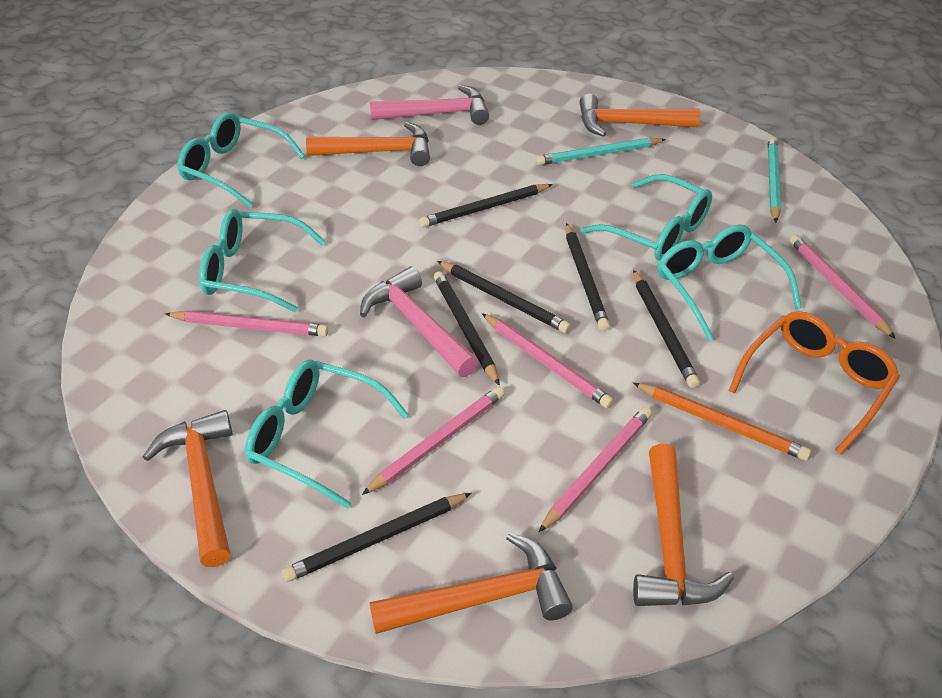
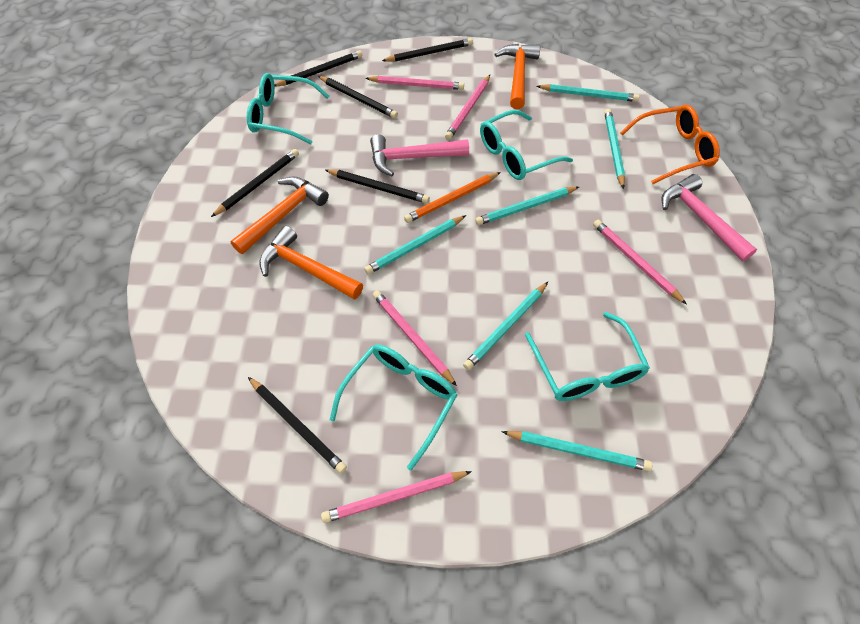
orange hammer: 5 -> 3
turquoise glasses: 5 -> 4
turquoise pencil: 2 -> 6

